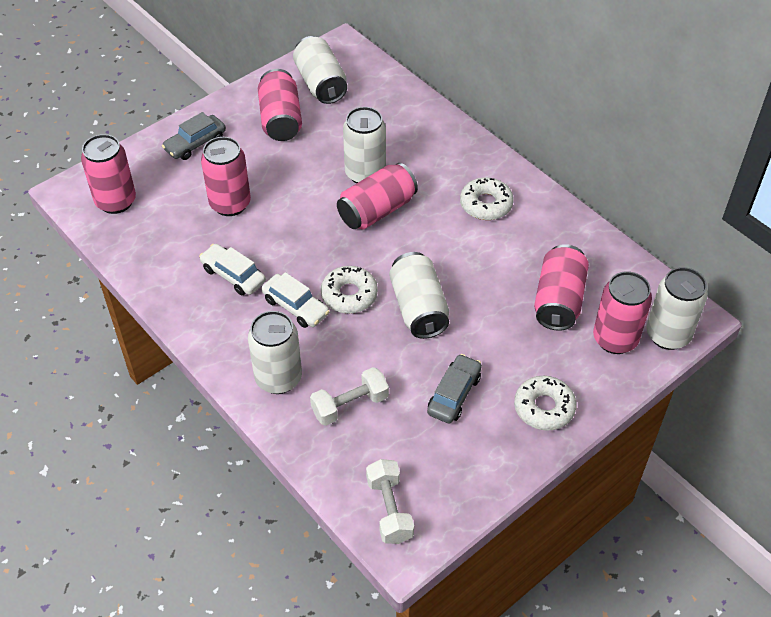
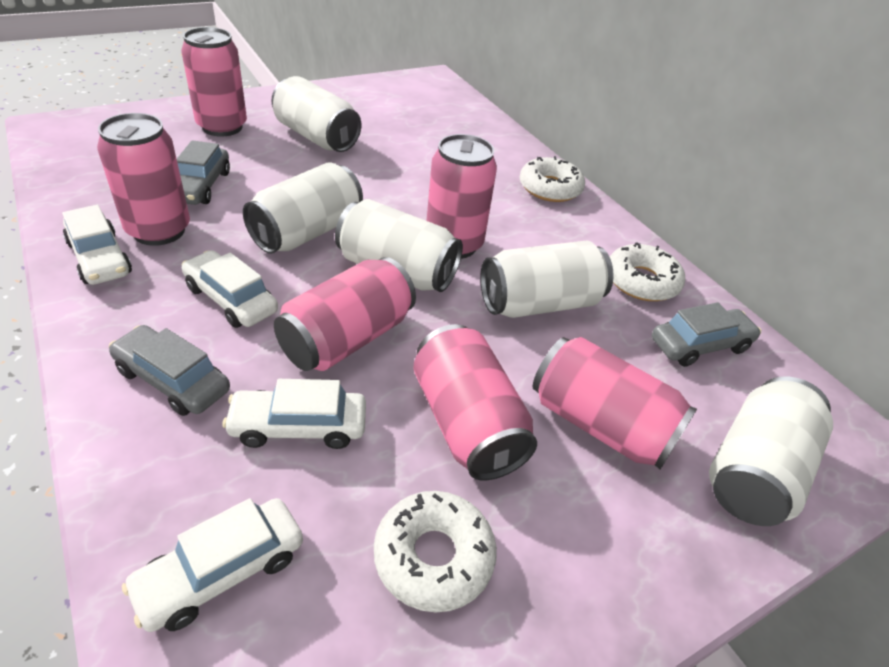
grey car: 2 -> 3
white car: 2 -> 4
white dumbbell: 2 -> 0

